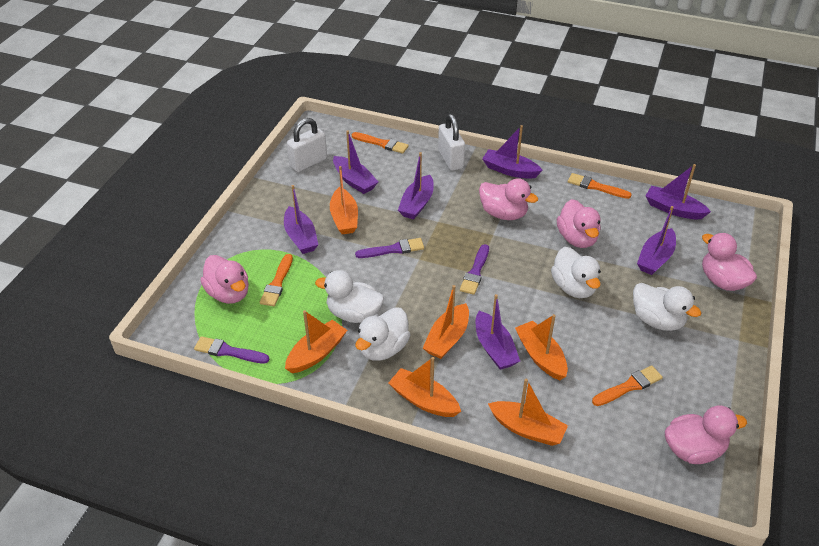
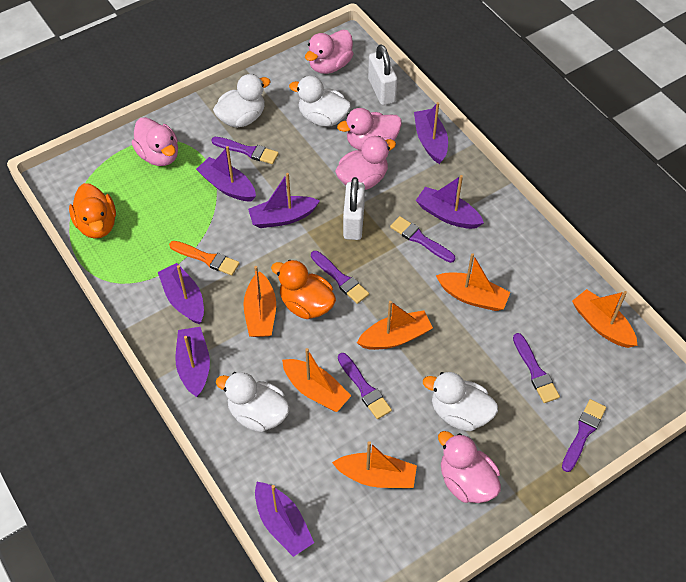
orange brush: 4 -> 1
orange duck: 0 -> 2
purple brush: 3 -> 6

